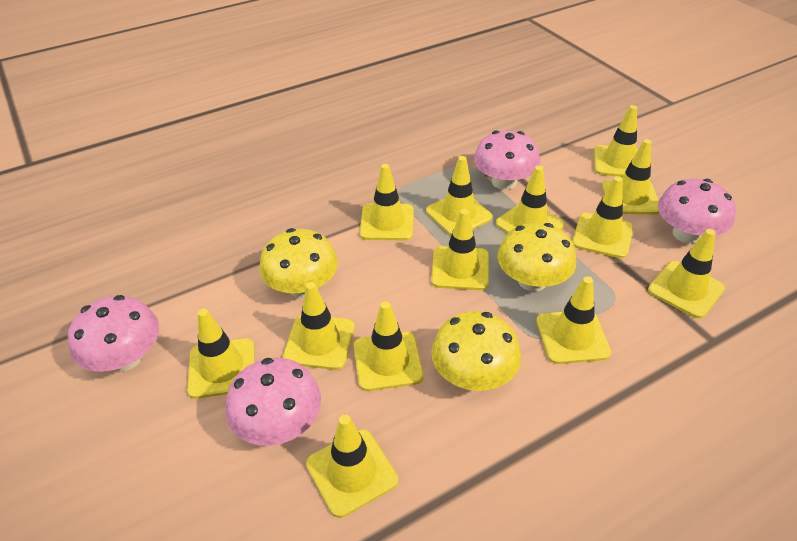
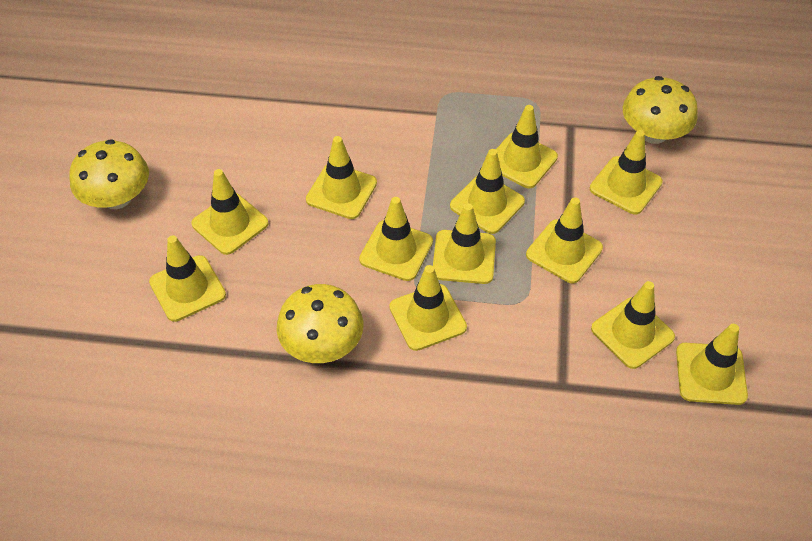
pink mushroom: 4 -> 0
yellow traffic cone: 13 -> 12

